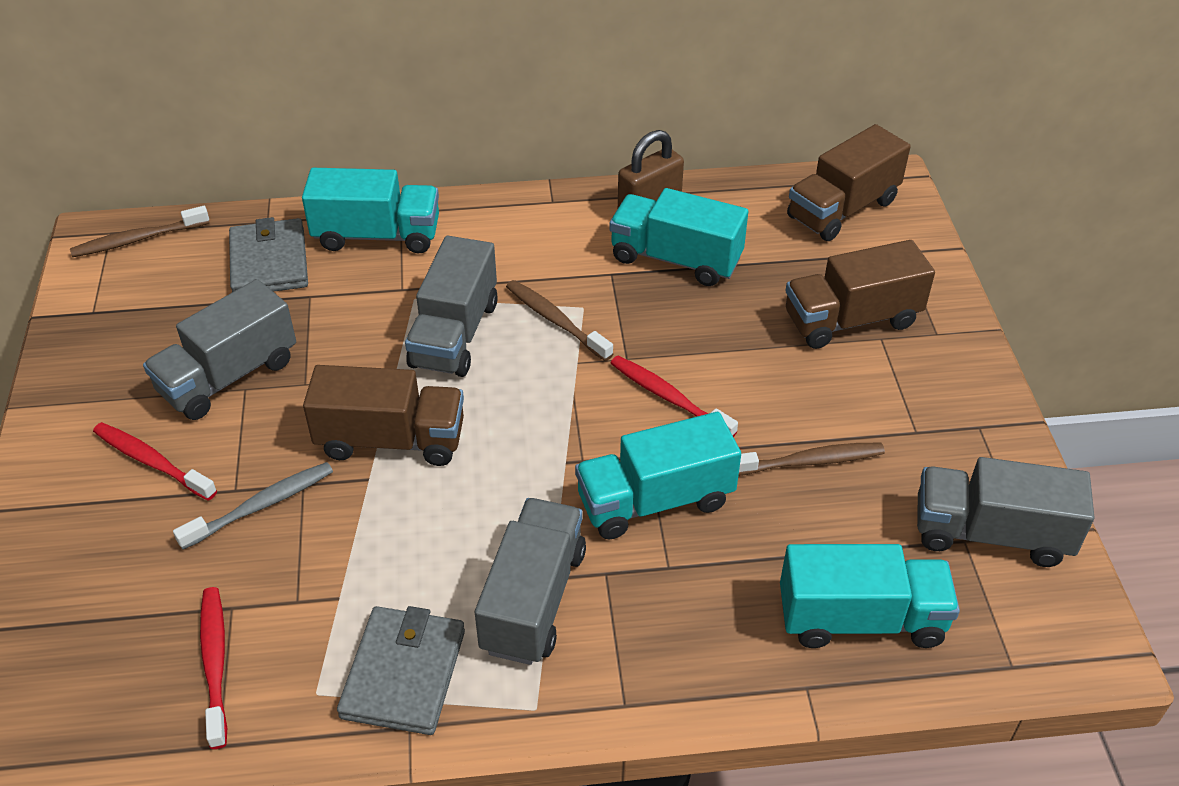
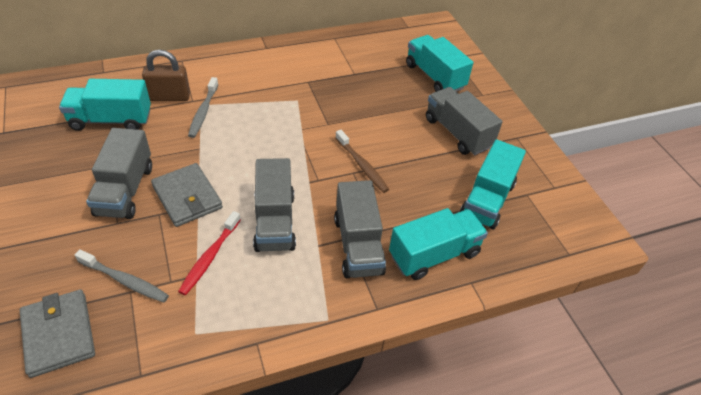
brown toothbrush: 3 -> 1
brown truck: 3 -> 0
grey toothbrush: 1 -> 2
red toothbrush: 3 -> 1

